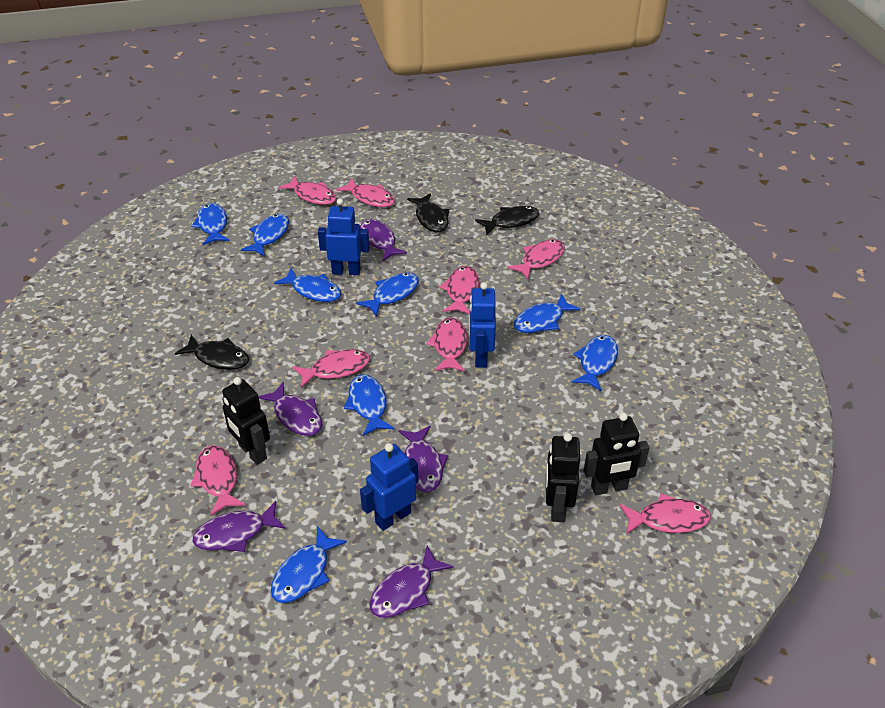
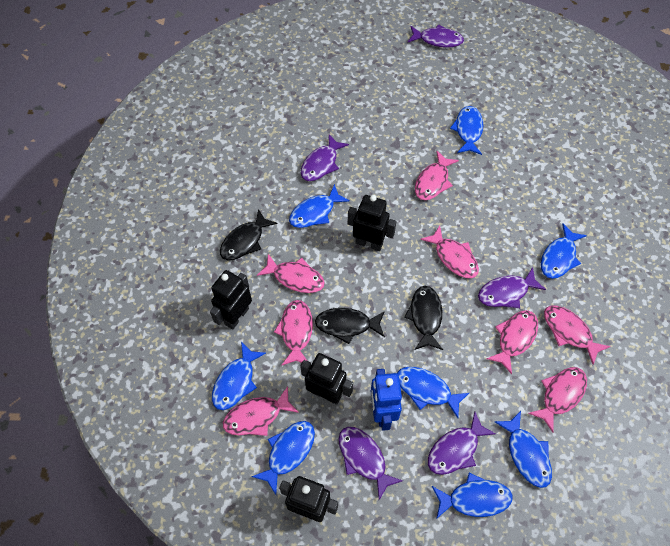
black robot: 3 -> 4
blue robot: 3 -> 1

